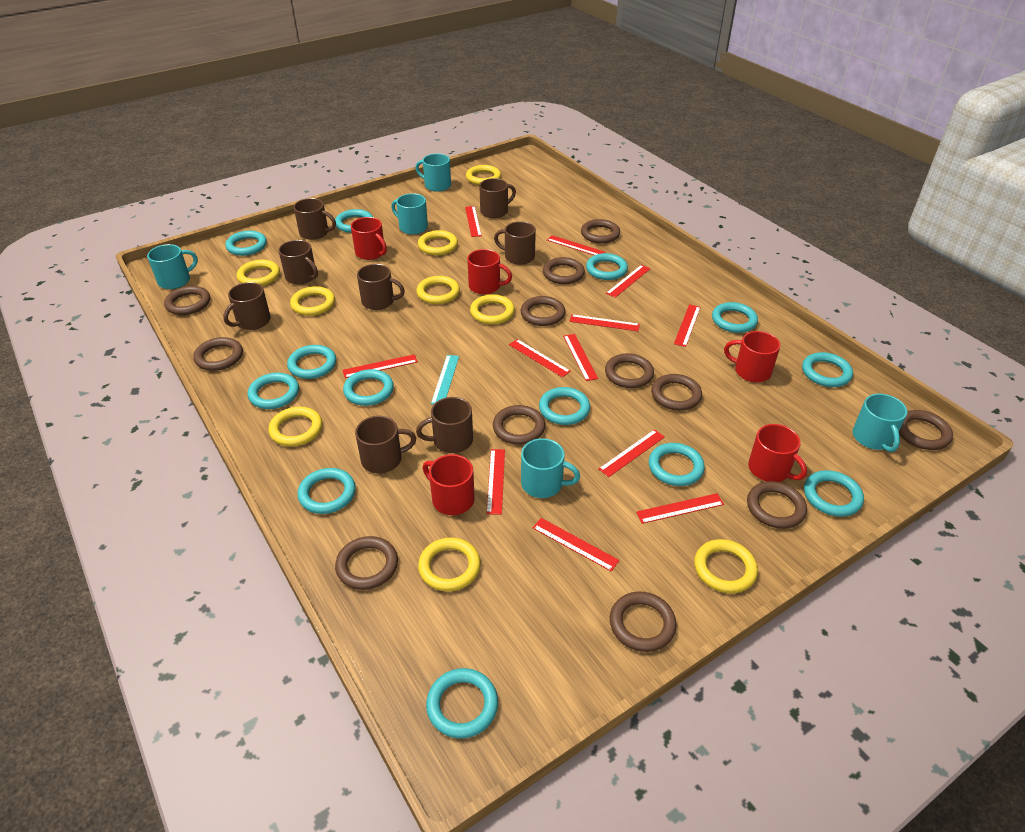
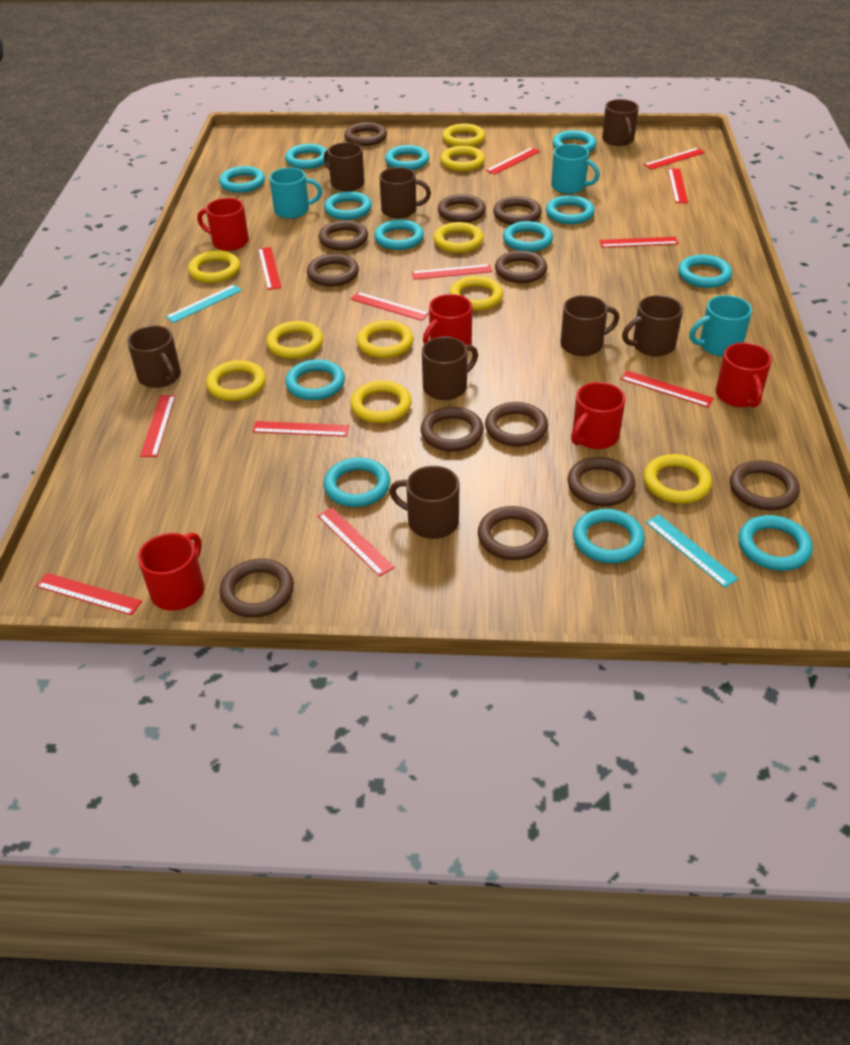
turquoise mug: 5 -> 3
turquoise ruler: 1 -> 2
yellow ring: 9 -> 10

